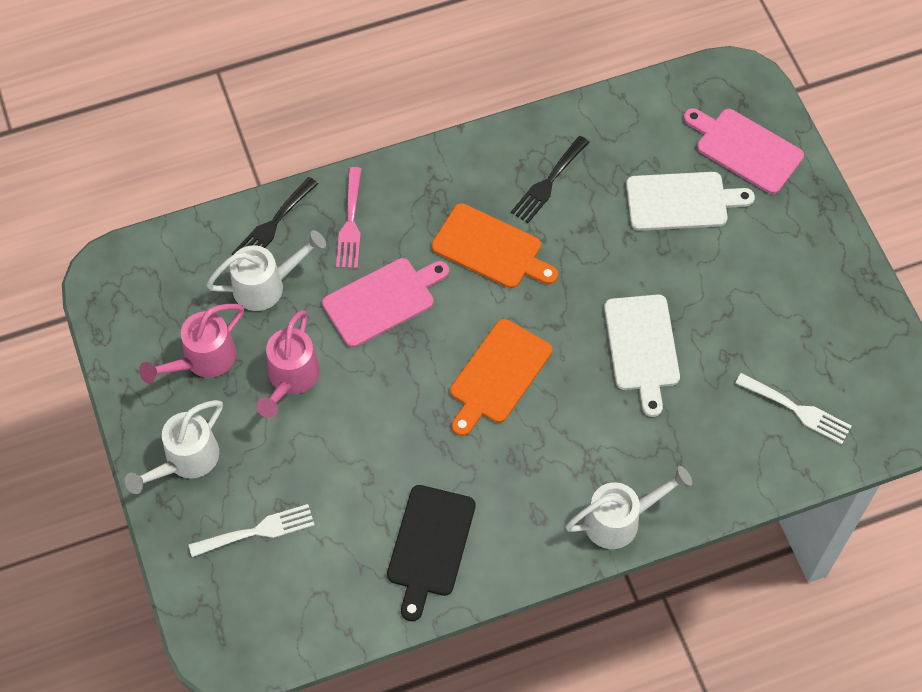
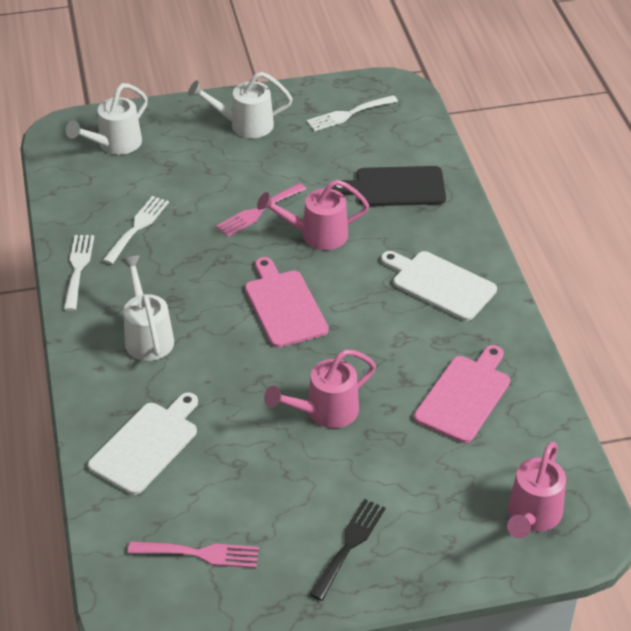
black fork: 2 -> 1
orange cutting board: 2 -> 0
pink fork: 1 -> 2
pink watering can: 2 -> 3
white fork: 2 -> 3

